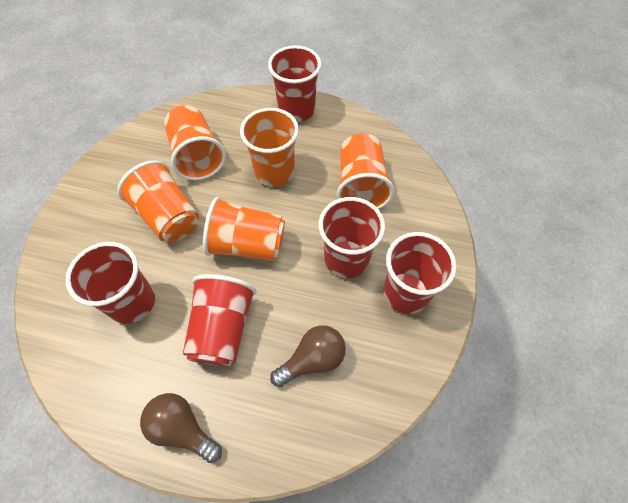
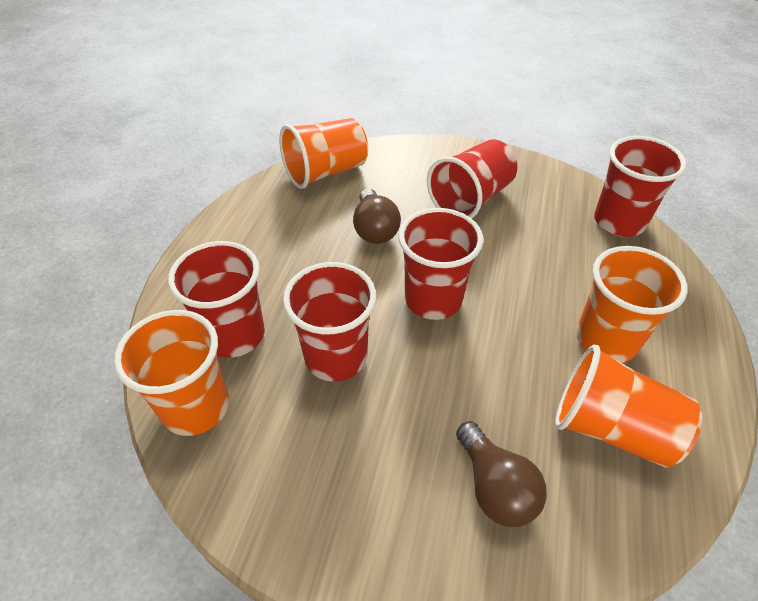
orange cup: 5 -> 4

